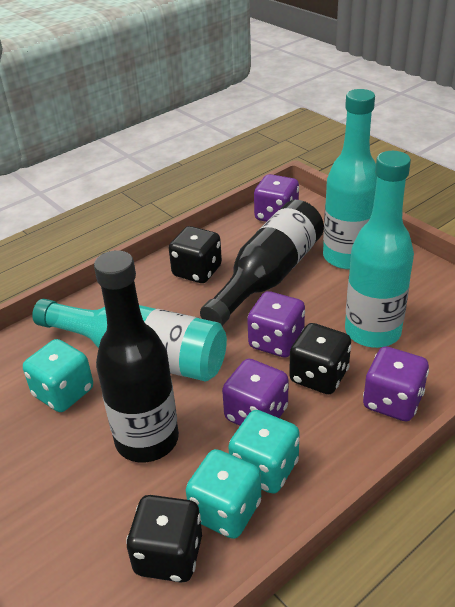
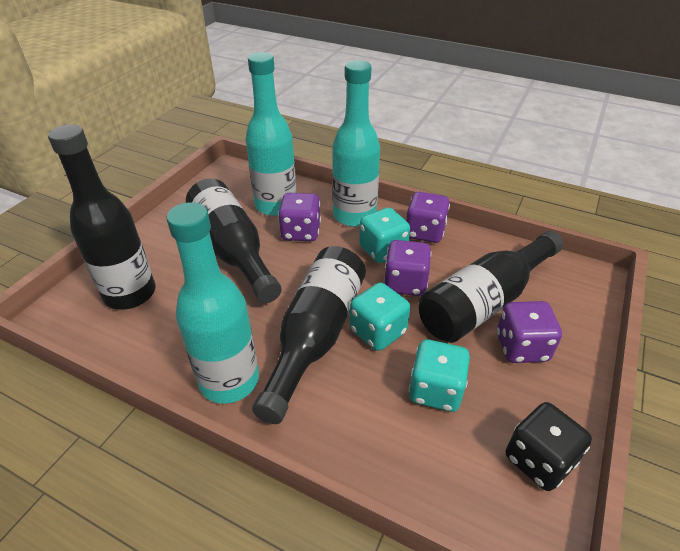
black bottle: 2 -> 4
black dice: 3 -> 1

